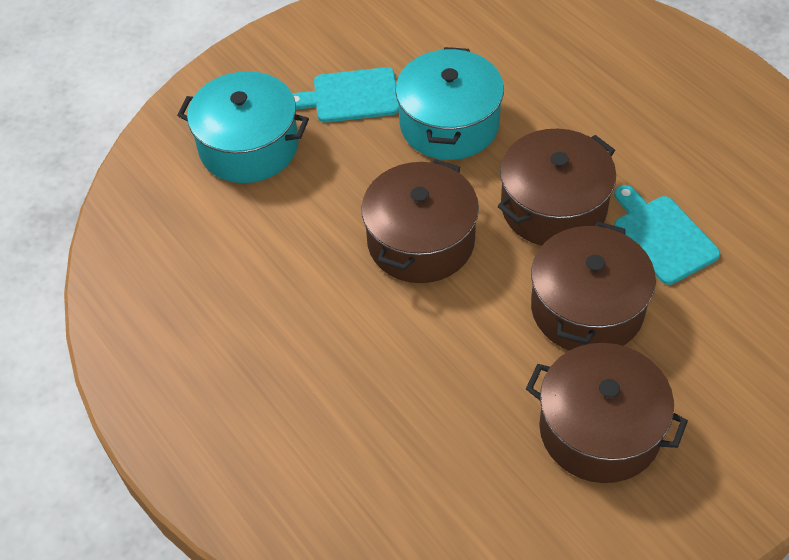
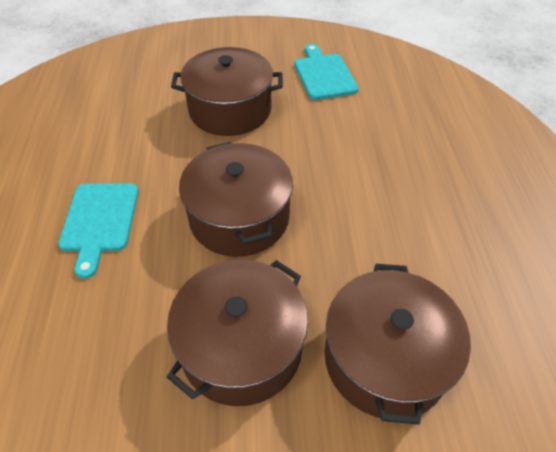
turquoise pot: 2 -> 0

